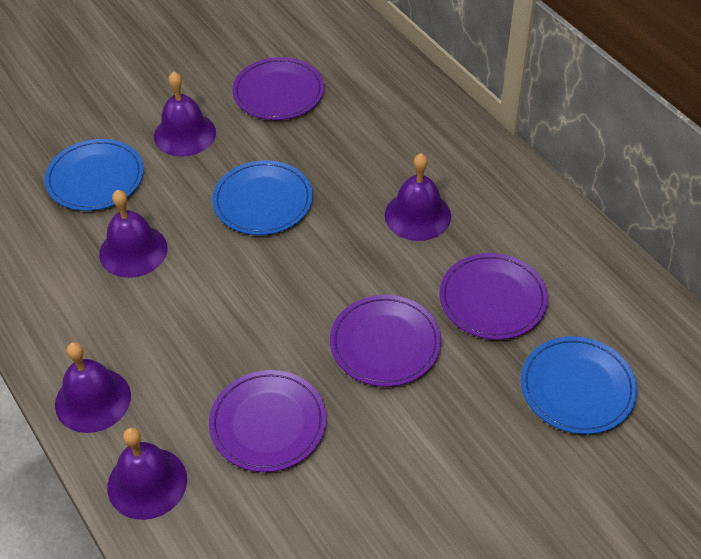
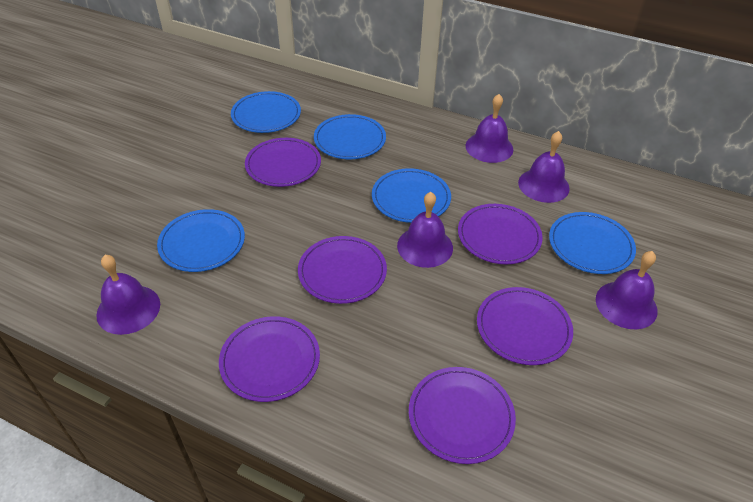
blue plate: 3 -> 5
purple plate: 4 -> 6

